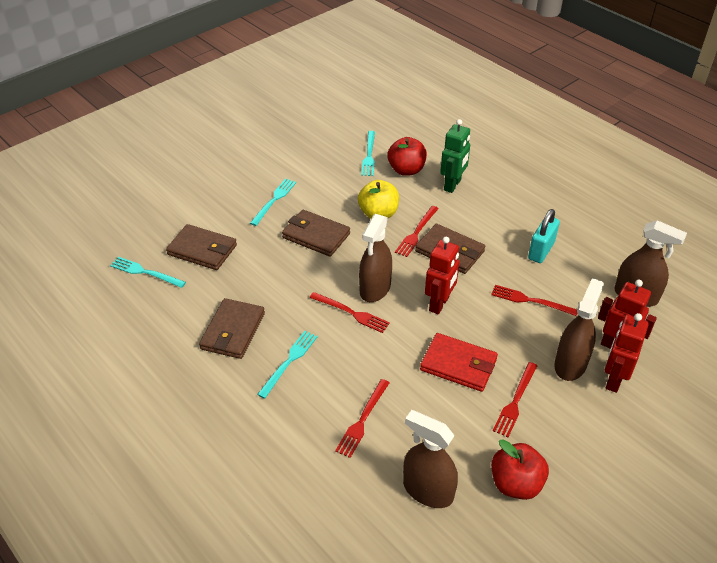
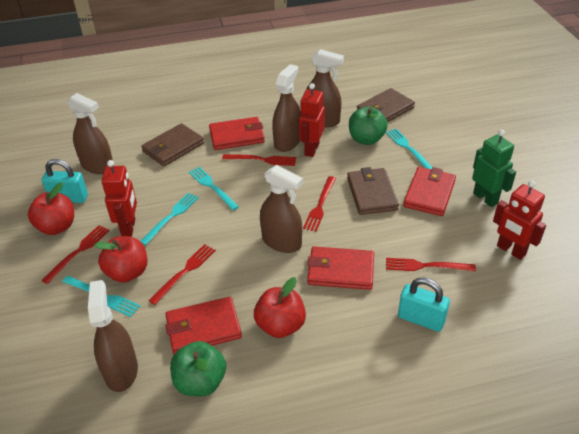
brown spray bottle: 4 -> 5
brown wallet: 4 -> 3
green apple: 0 -> 2
red apple: 2 -> 3
red wallet: 1 -> 4
turquoise padlock: 1 -> 2
yellow apple: 1 -> 0

